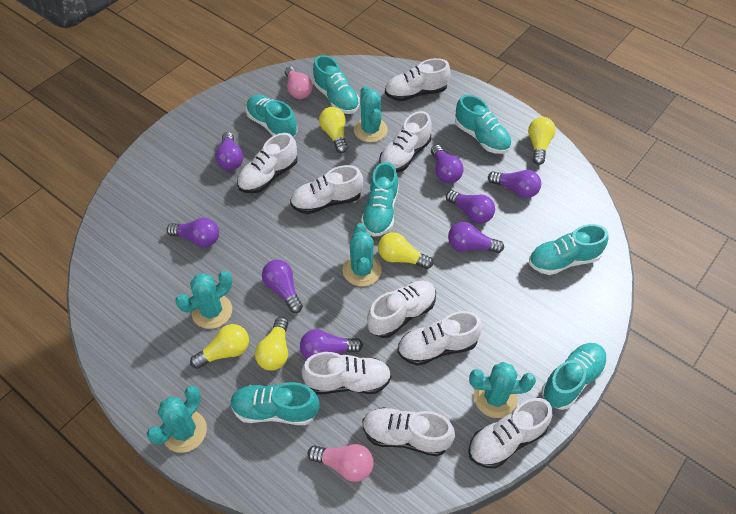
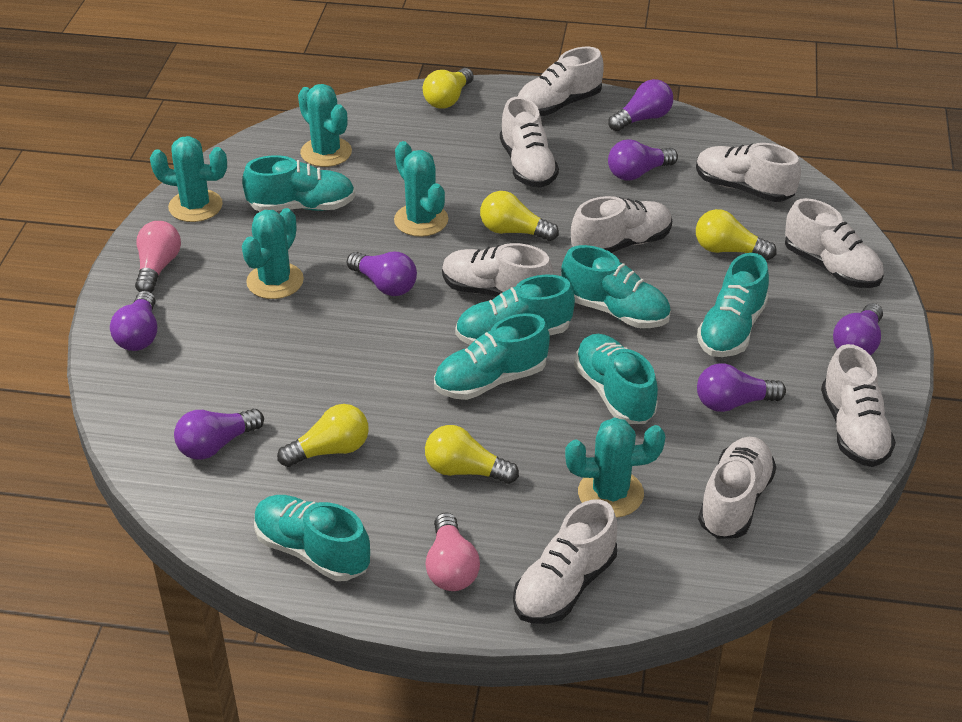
purple light bulb: 8 -> 7

